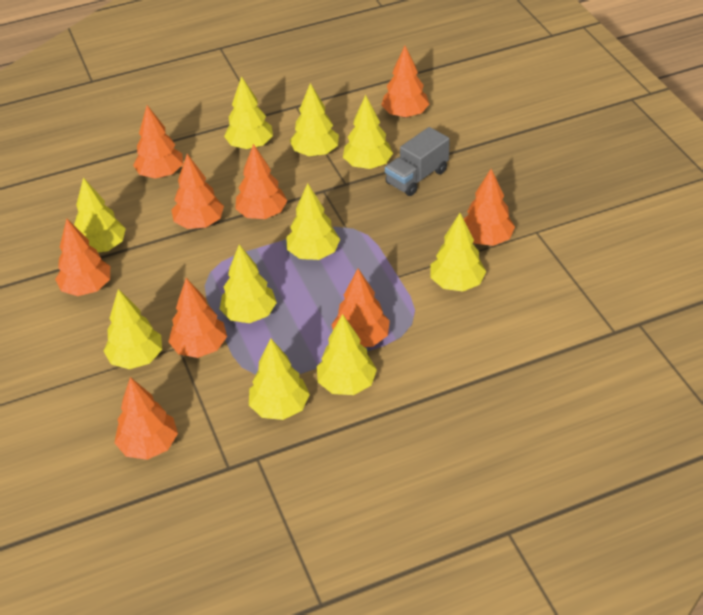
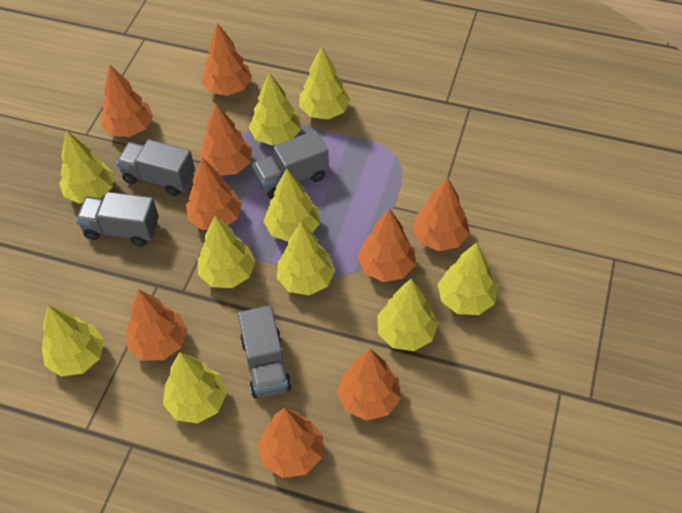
grey truck: 1 -> 4

